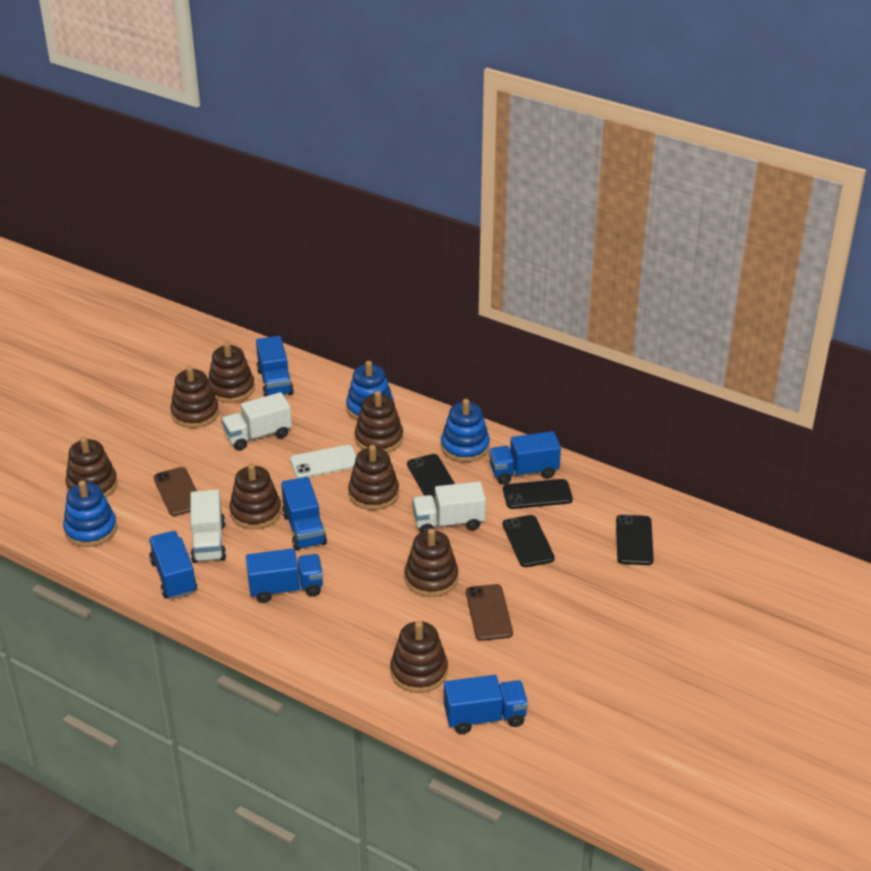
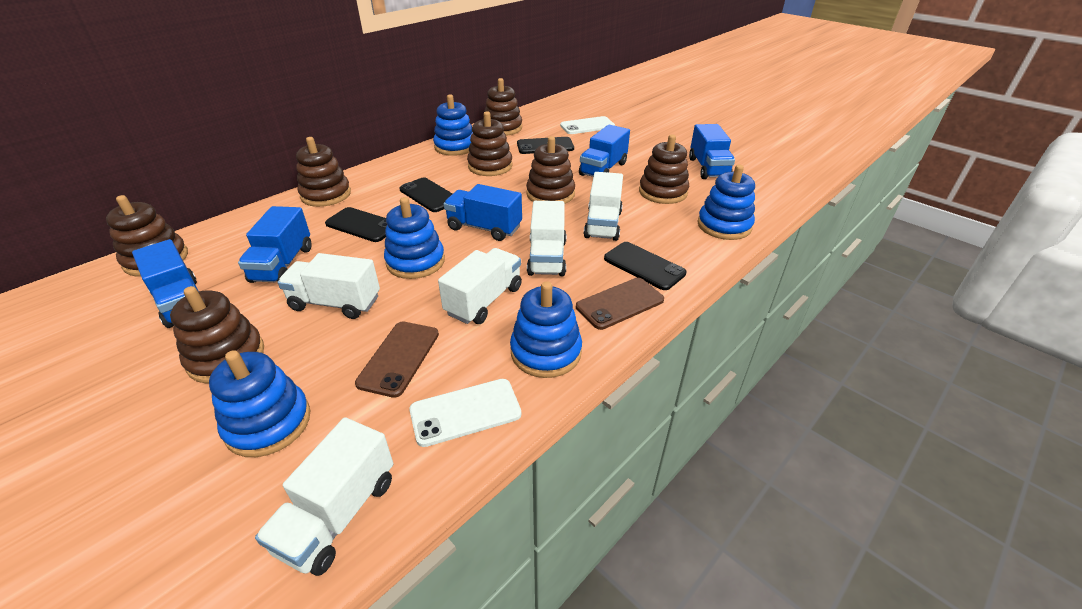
blue stacking toy: 3 -> 5
blue truck: 6 -> 5
brown stacking toy: 8 -> 7
white phone: 1 -> 2
white truck: 3 -> 5

